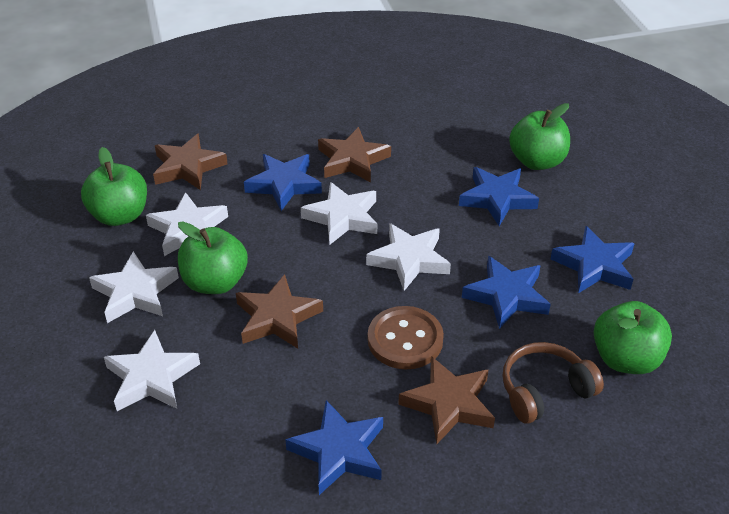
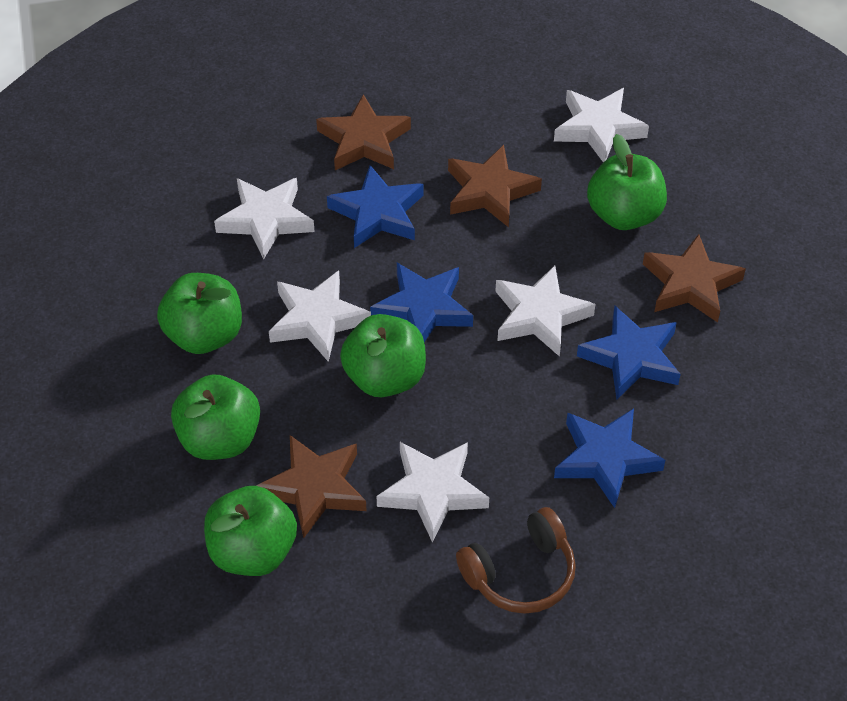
blue star: 5 -> 4
brown button: 1 -> 0
green apple: 4 -> 5

